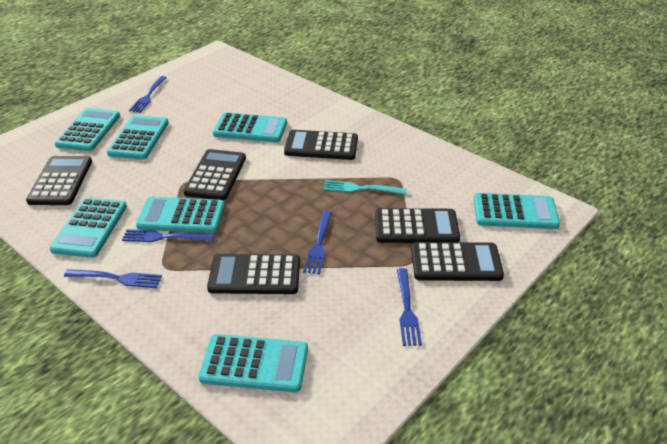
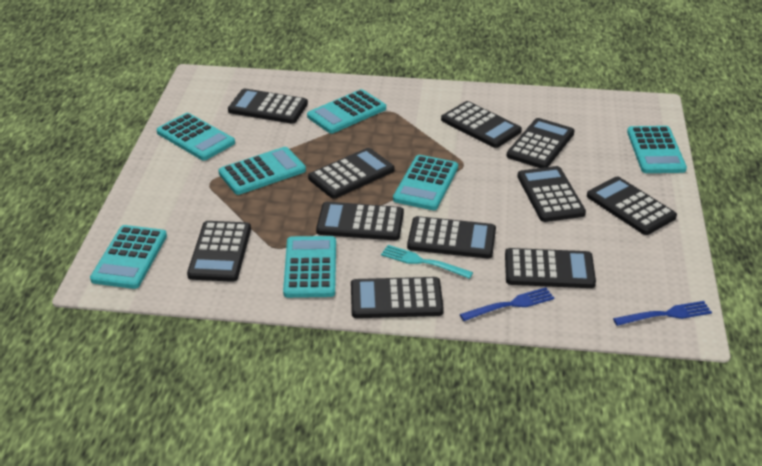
black calculator: 6 -> 11
blue fork: 5 -> 2

